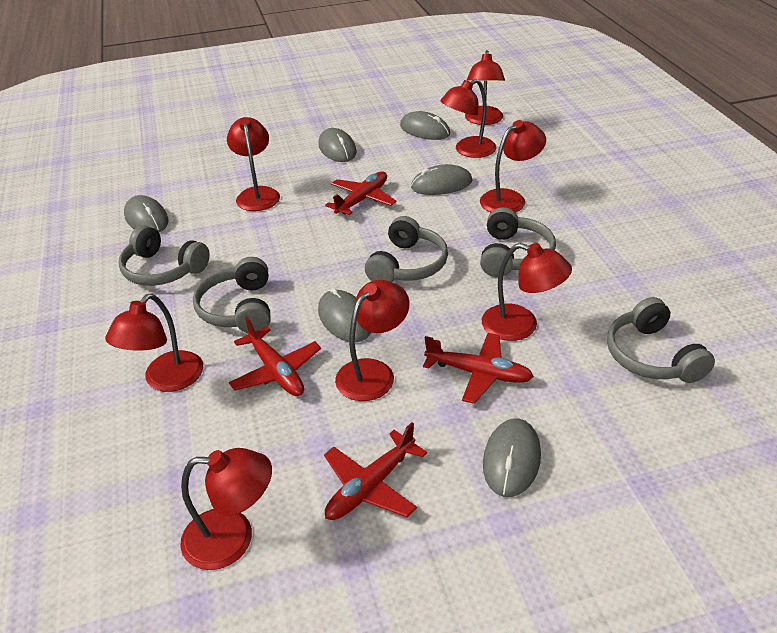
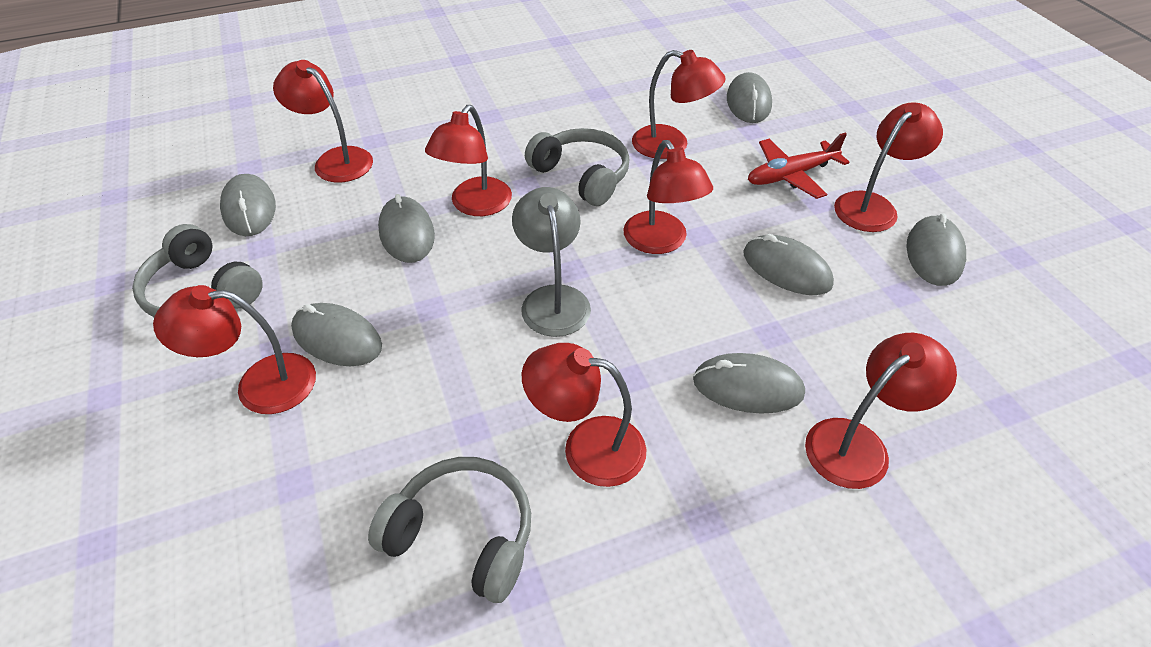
grey headphones: 5 -> 3
grey lamp: 0 -> 1
grey mouse: 6 -> 7
red plane: 4 -> 1

